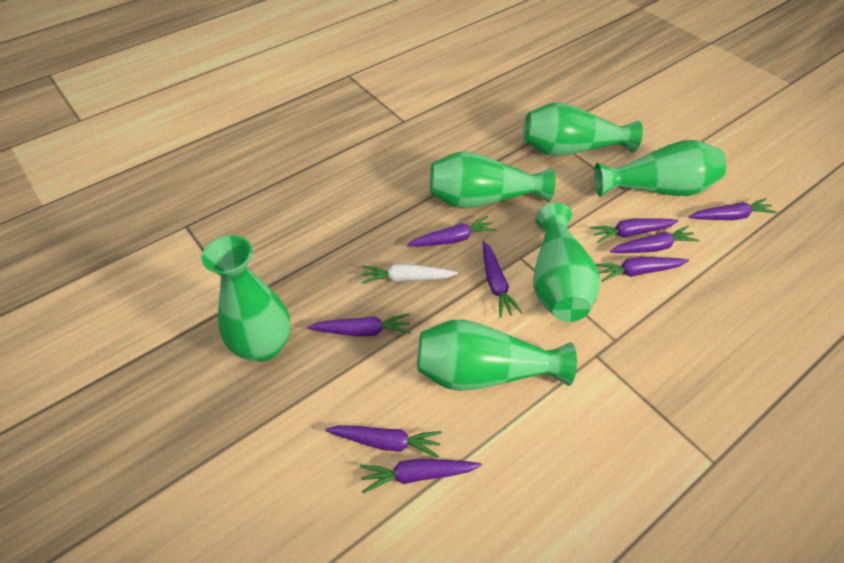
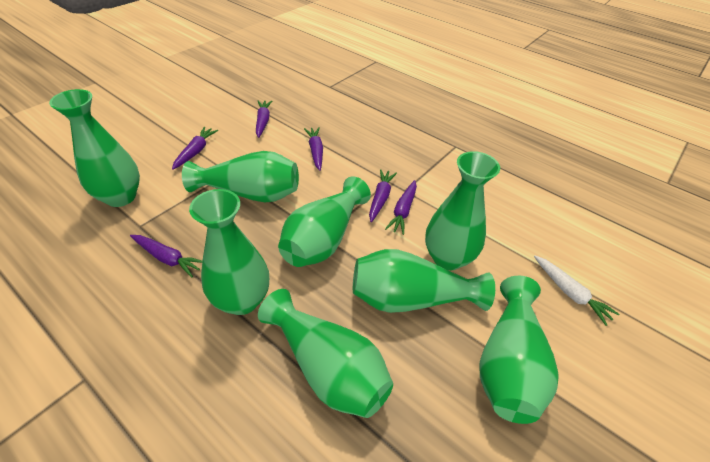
green vase: 6 -> 8
purple carrot: 9 -> 6

